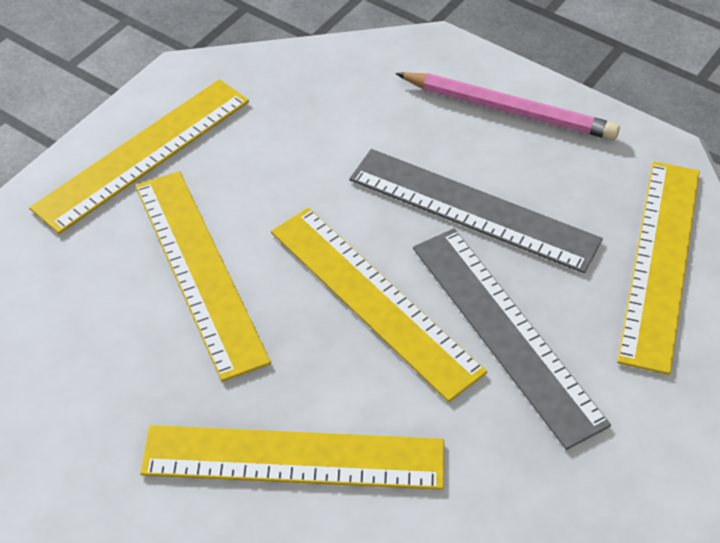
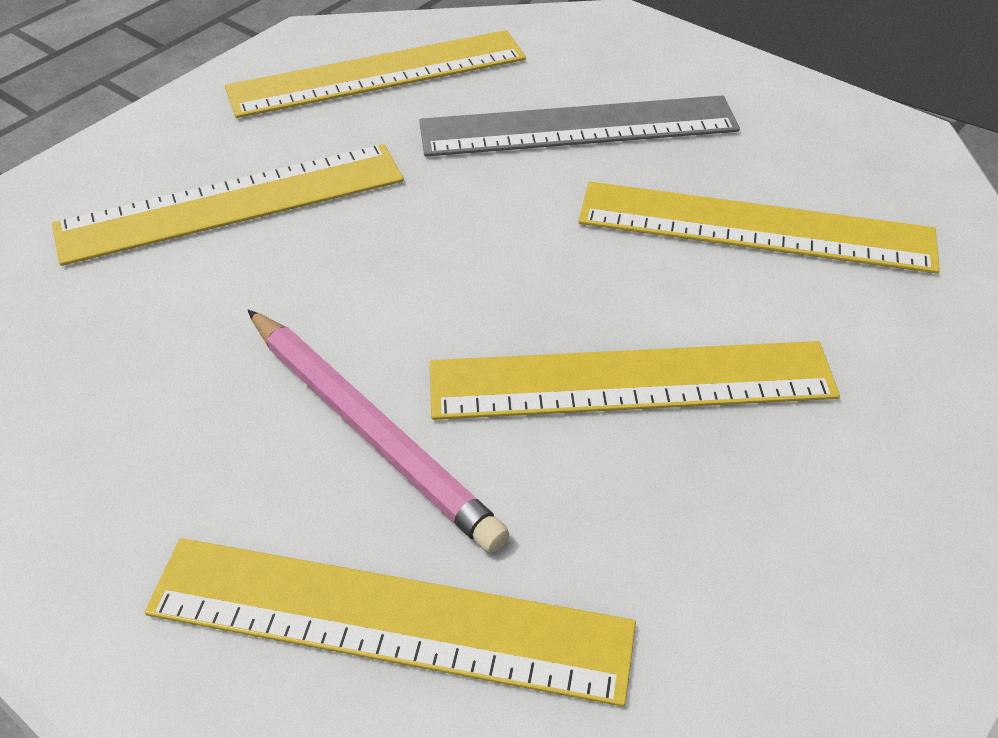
grey ruler: 2 -> 1

